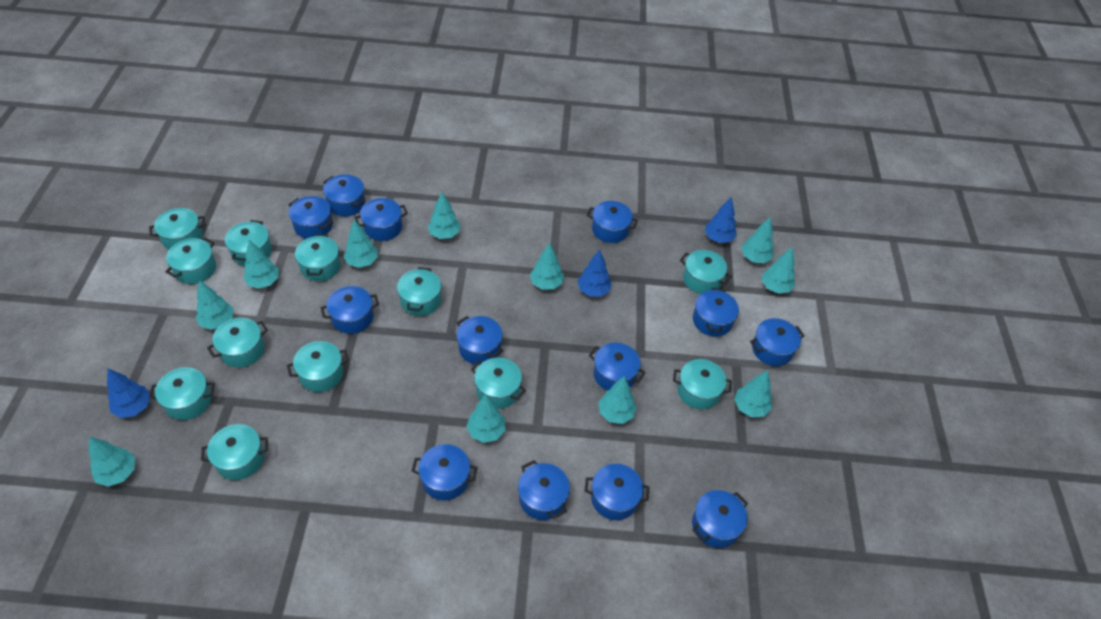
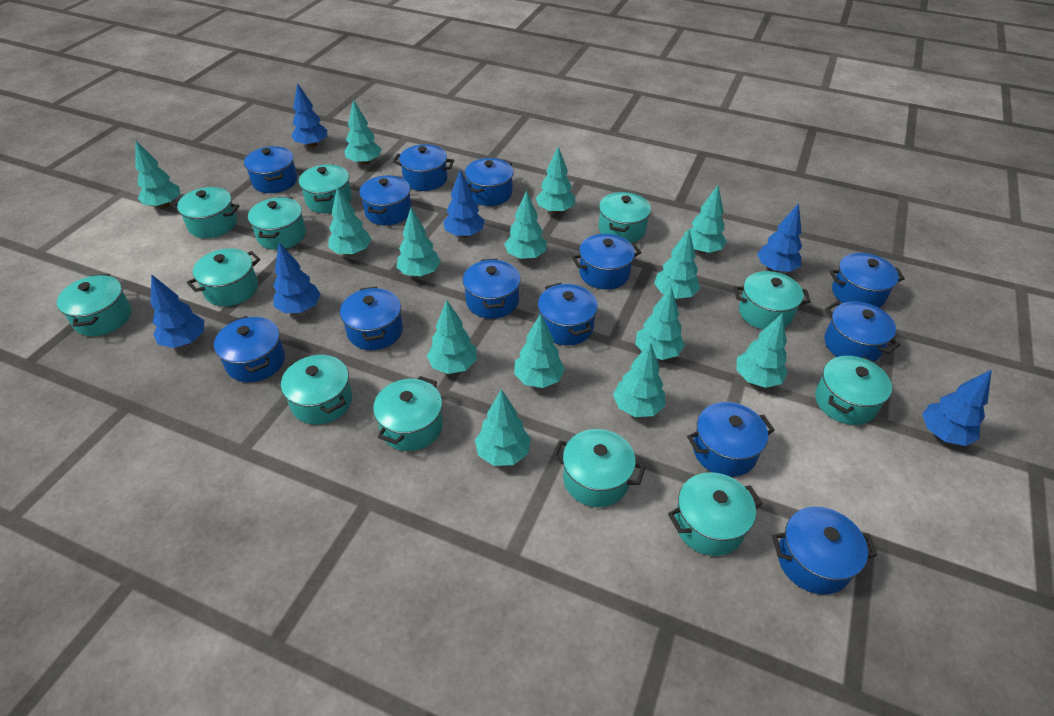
blue tree: 3 -> 6
turquoise tree: 11 -> 14

